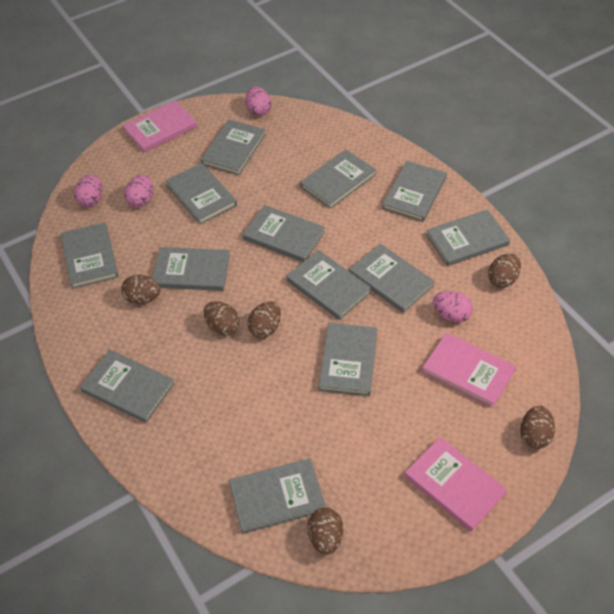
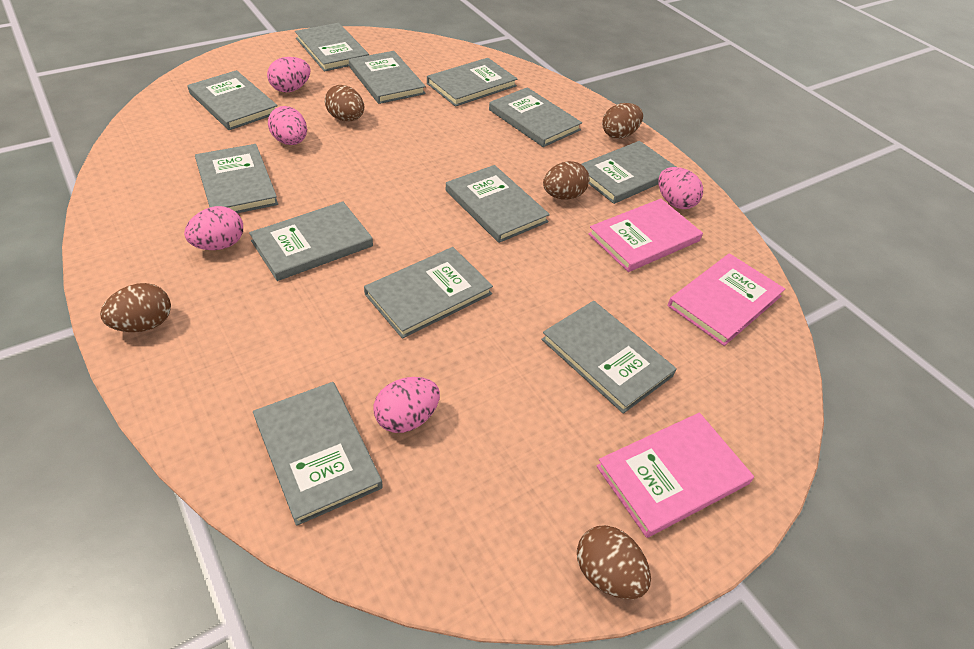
brown egg: 6 -> 5
grey book: 13 -> 12
pink egg: 4 -> 5

